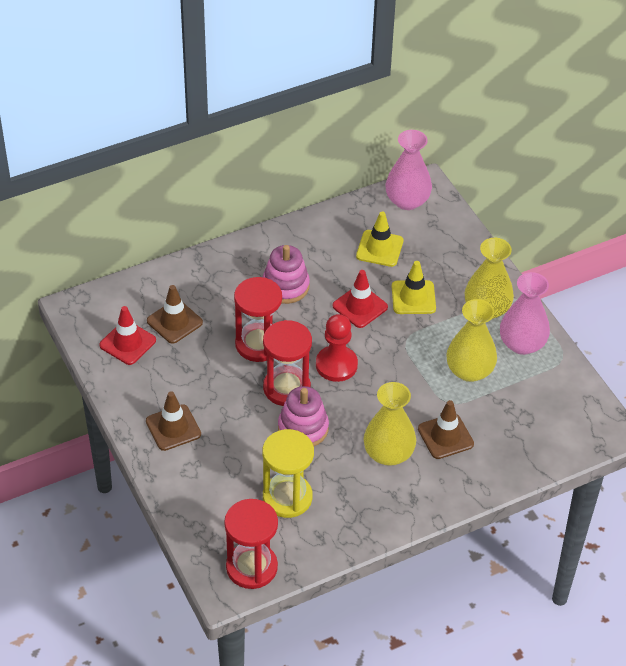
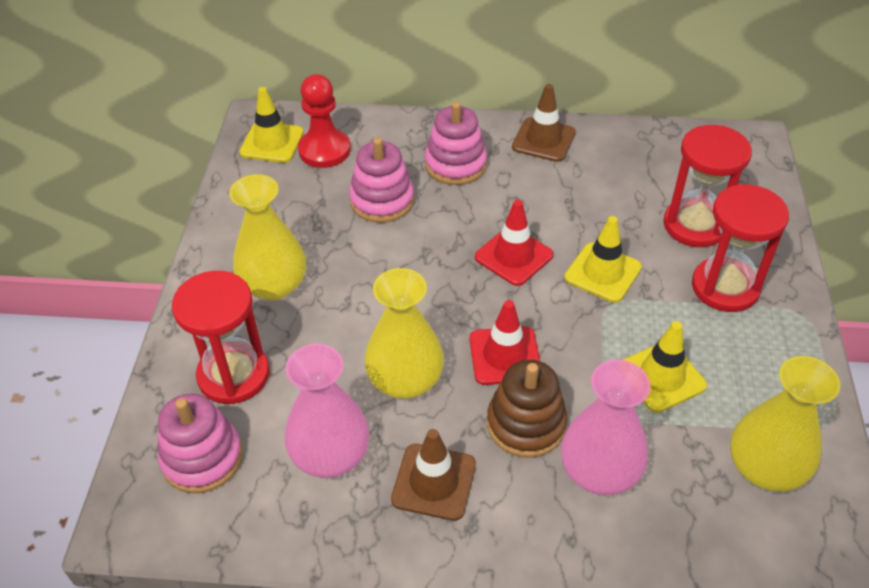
brown stacking toy: 0 -> 1
brown traffic cone: 3 -> 2
pink stacking toy: 2 -> 3
yellow hourglass: 1 -> 0
yellow traffic cone: 2 -> 3

